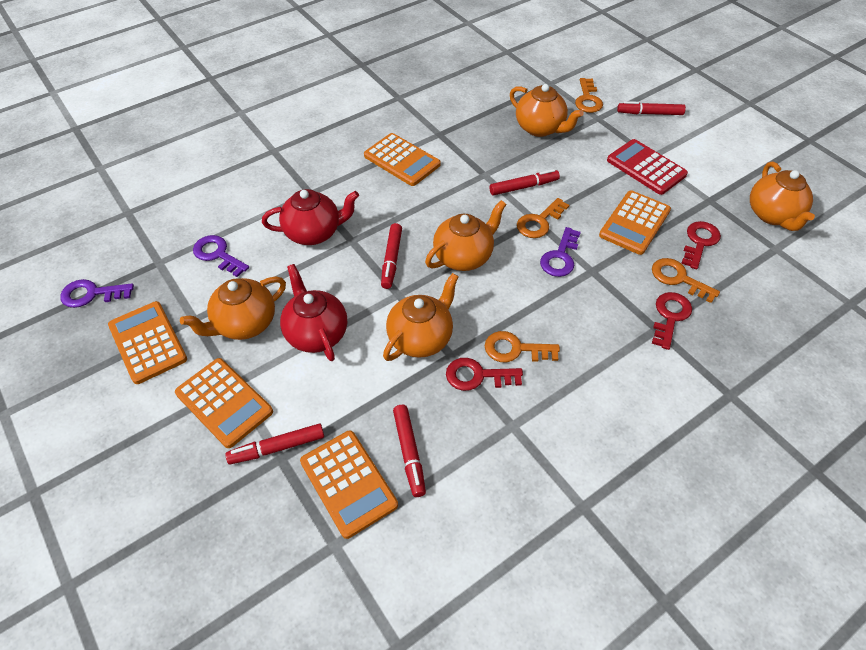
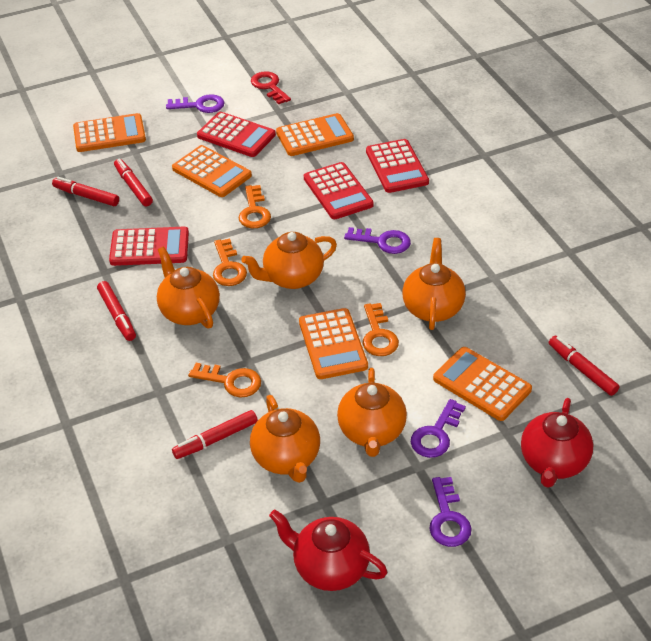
purple key: 3 -> 4
red calculator: 1 -> 4
red key: 3 -> 1

